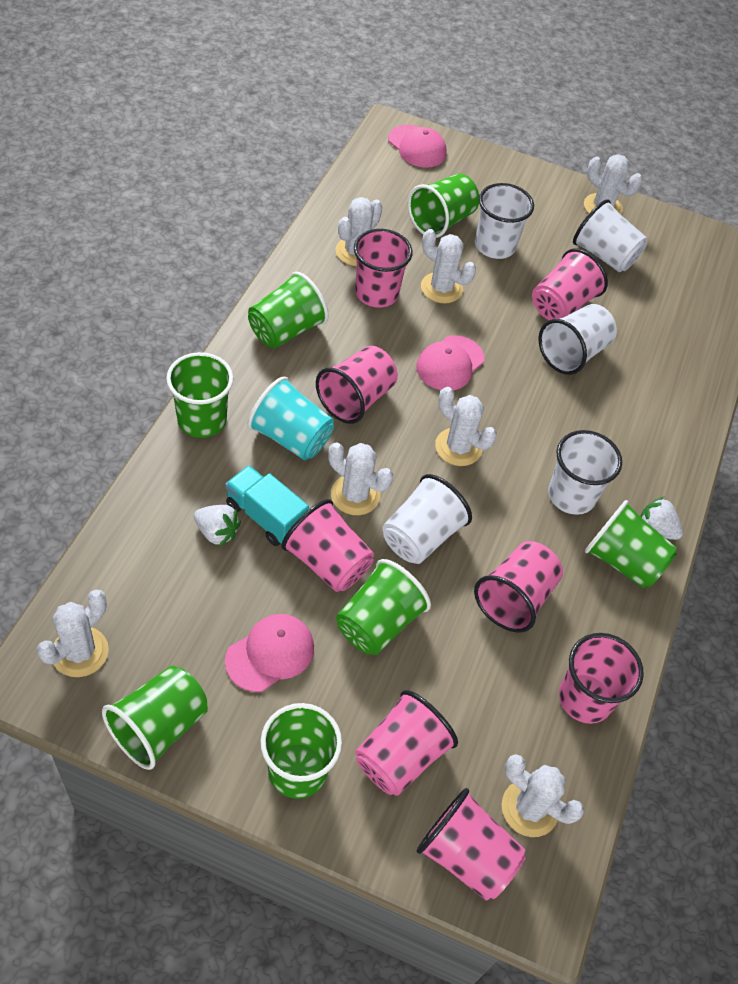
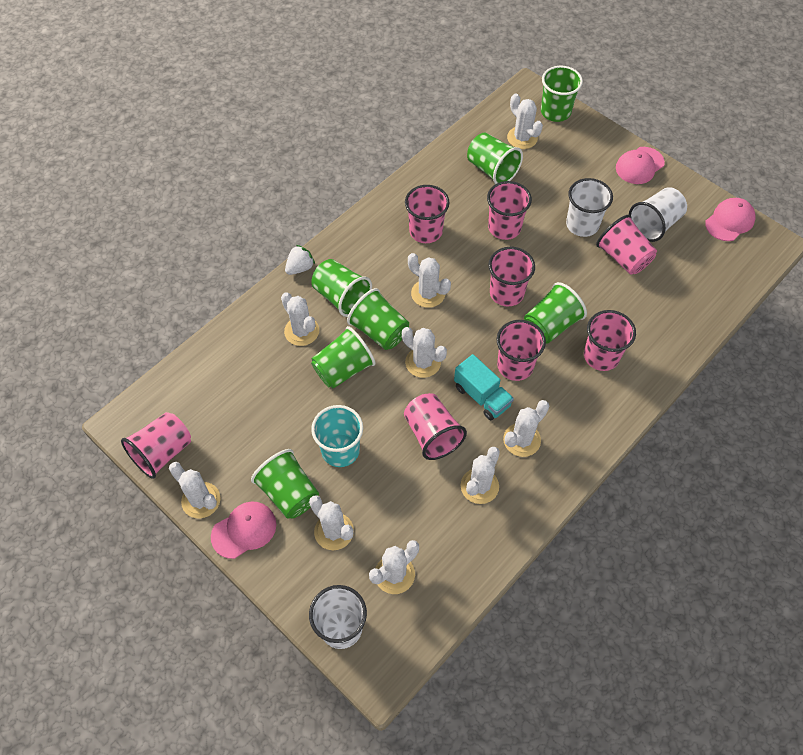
white cactus: 7 -> 9
white cup: 5 -> 3
white strawberry: 2 -> 1

